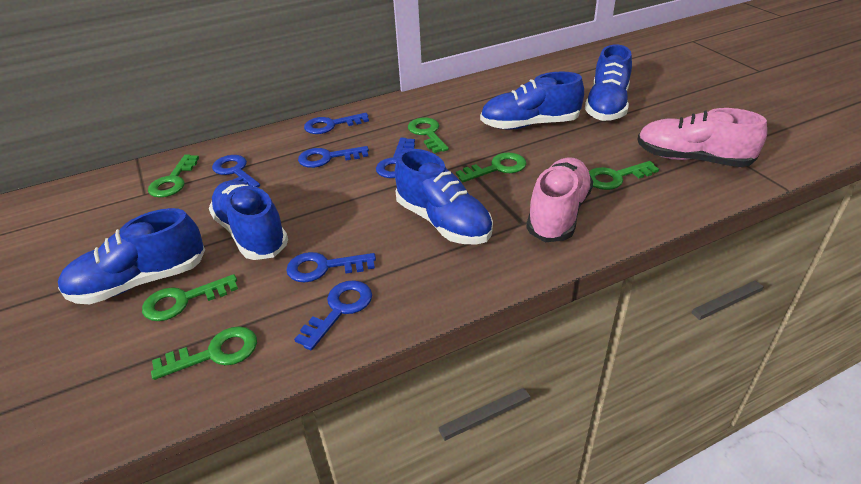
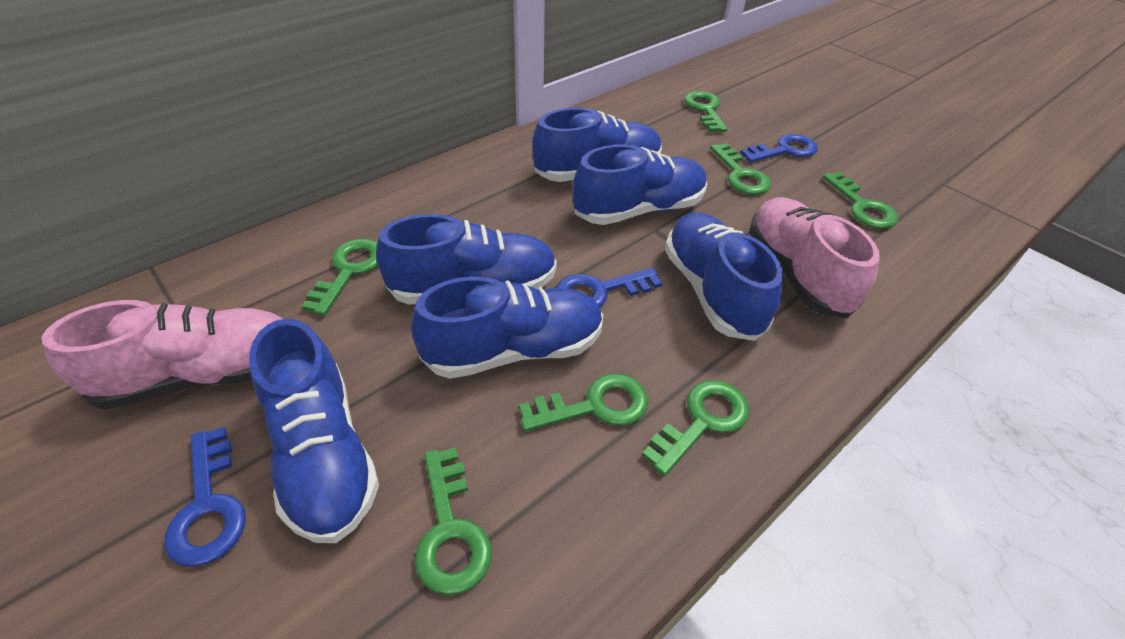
blue key: 6 -> 3
blue shoe: 5 -> 6
green key: 6 -> 7

